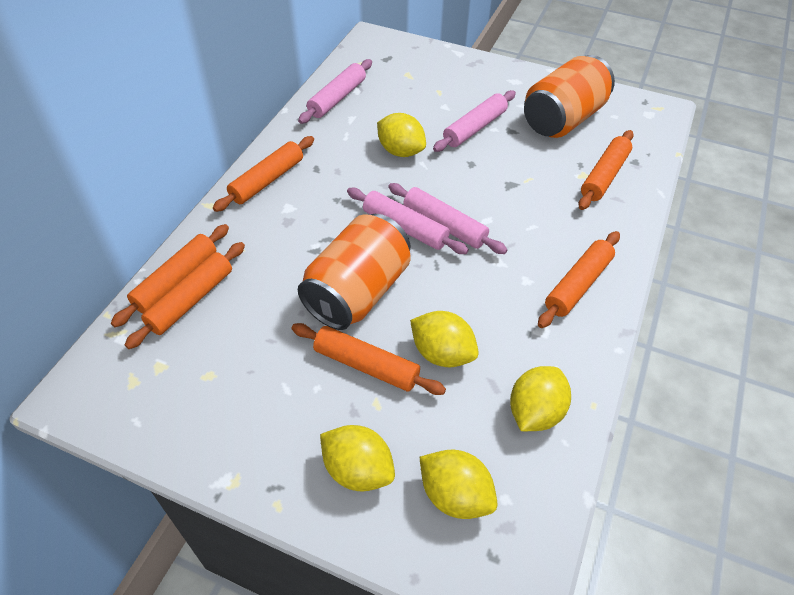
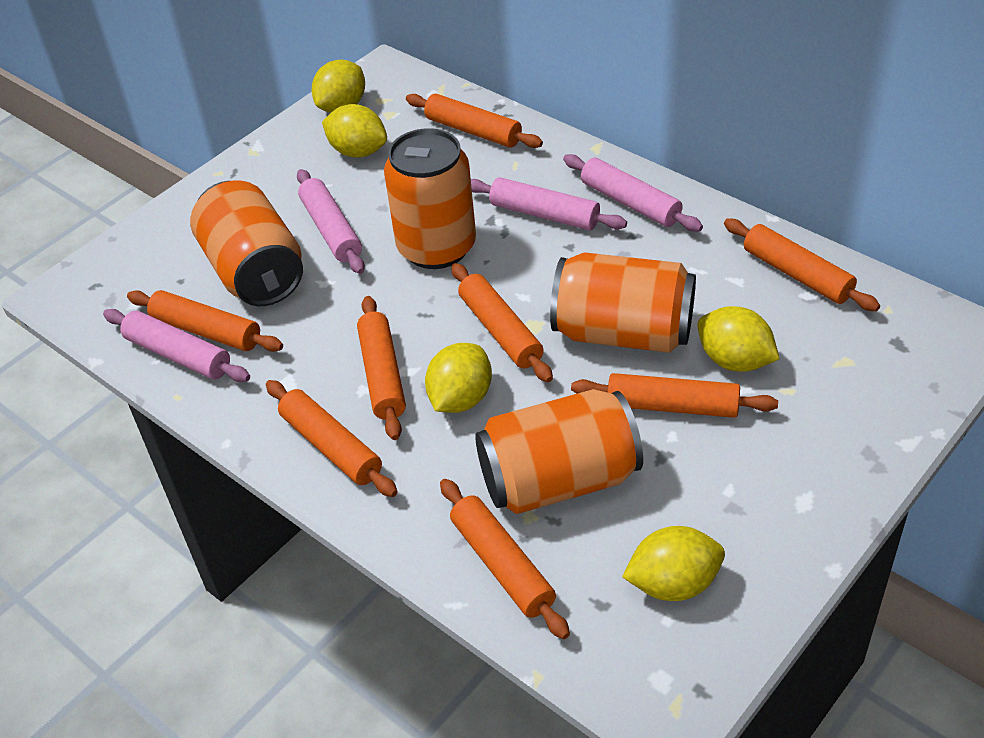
orange can: 2 -> 4
orange rolling pin: 6 -> 8

